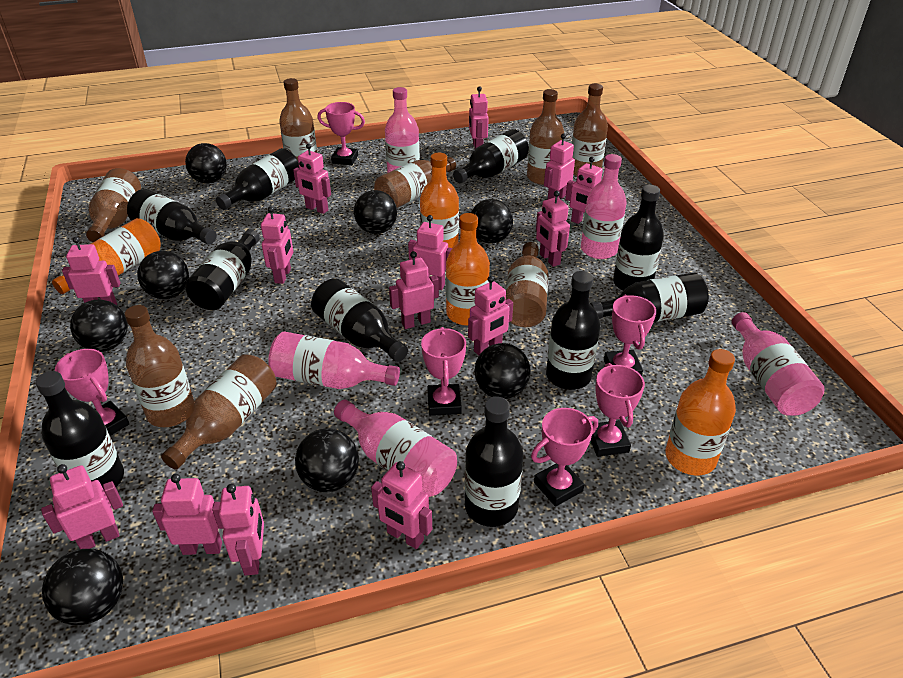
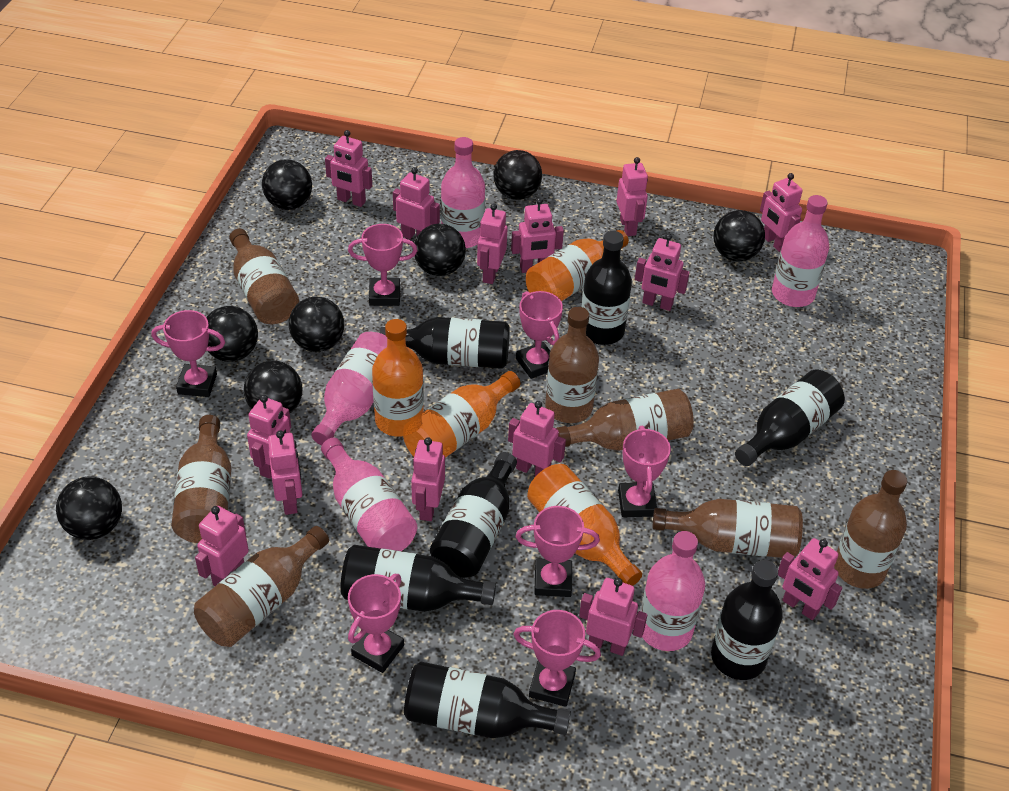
black bottle: 10 -> 7
brown bottle: 8 -> 7
pink trophy: 6 -> 7

